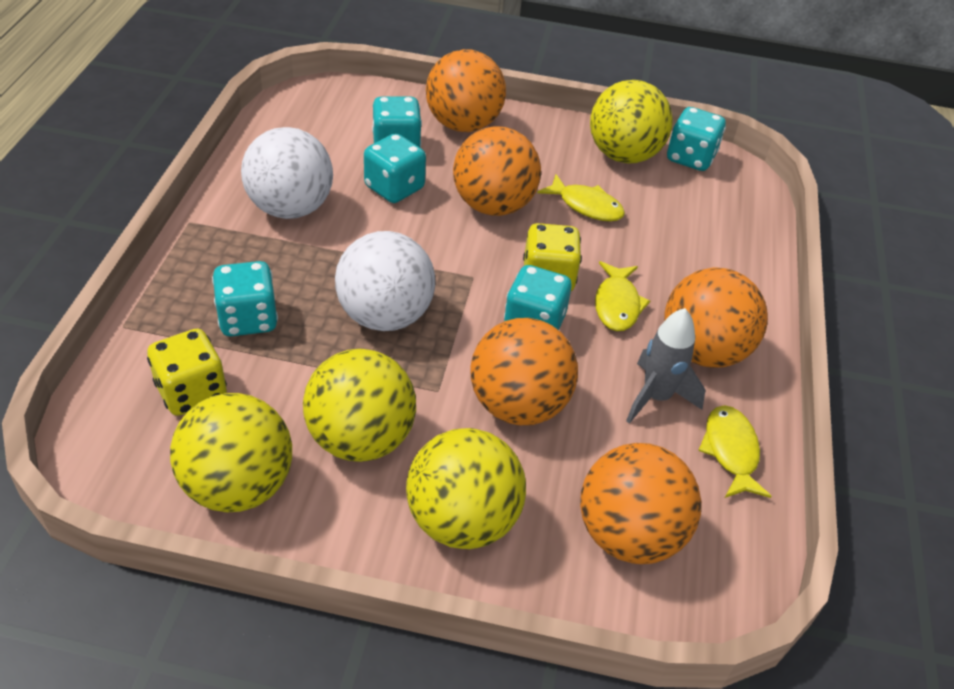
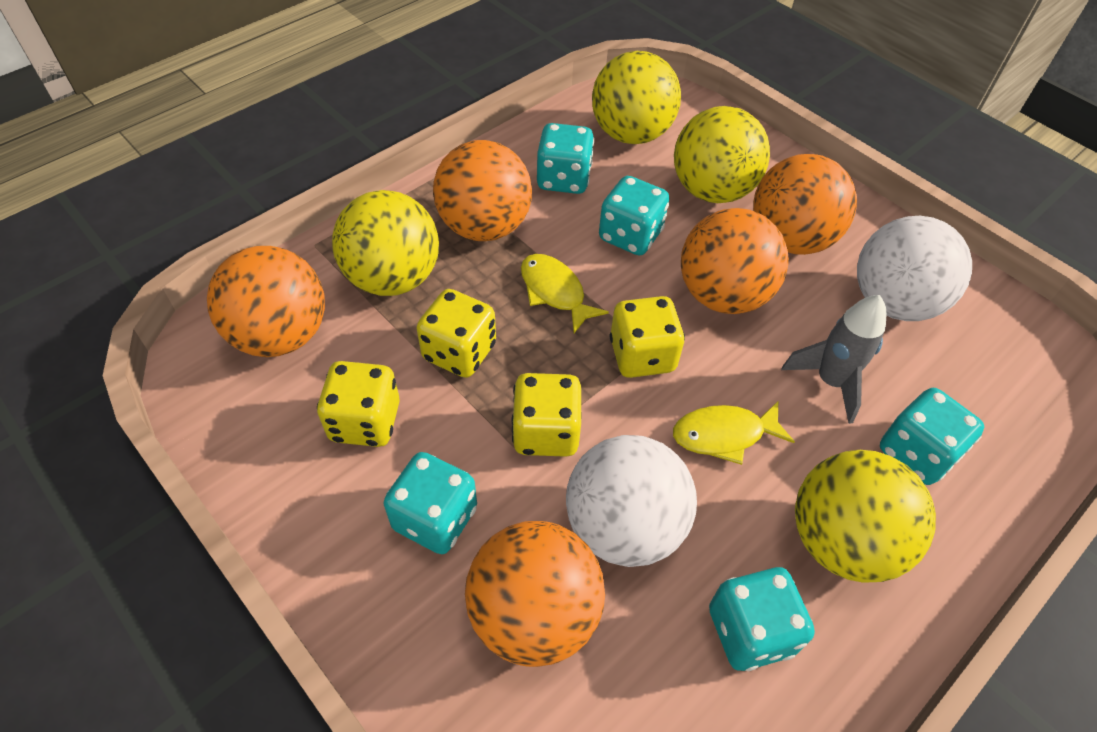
yellow dice: 2 -> 4
yellow fish: 3 -> 2

